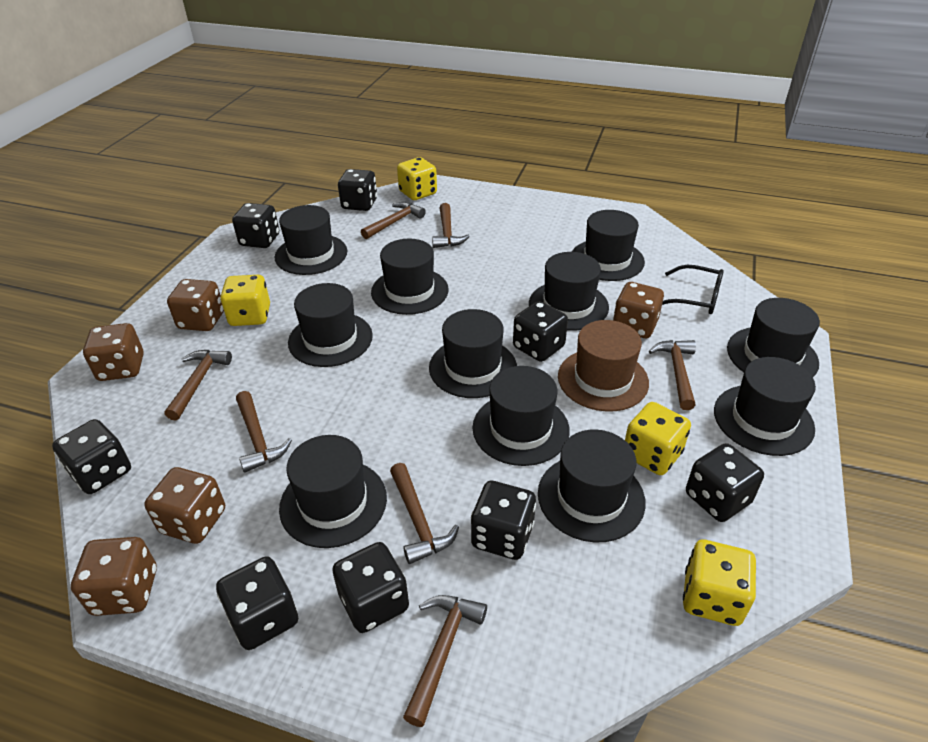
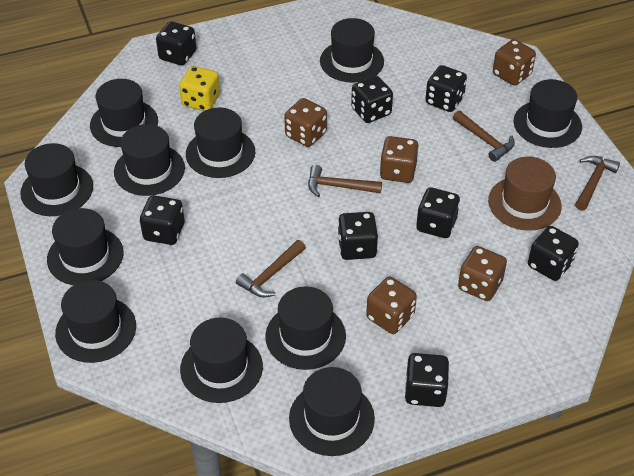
black glasses: 1 -> 0
brown hammer: 7 -> 4
yellow dice: 4 -> 1

